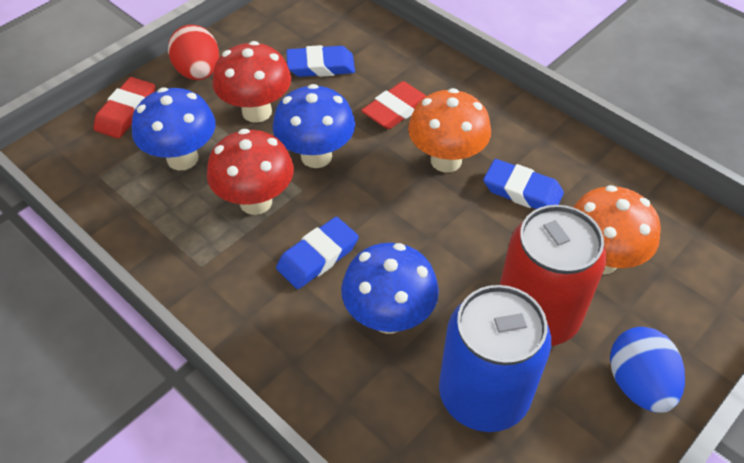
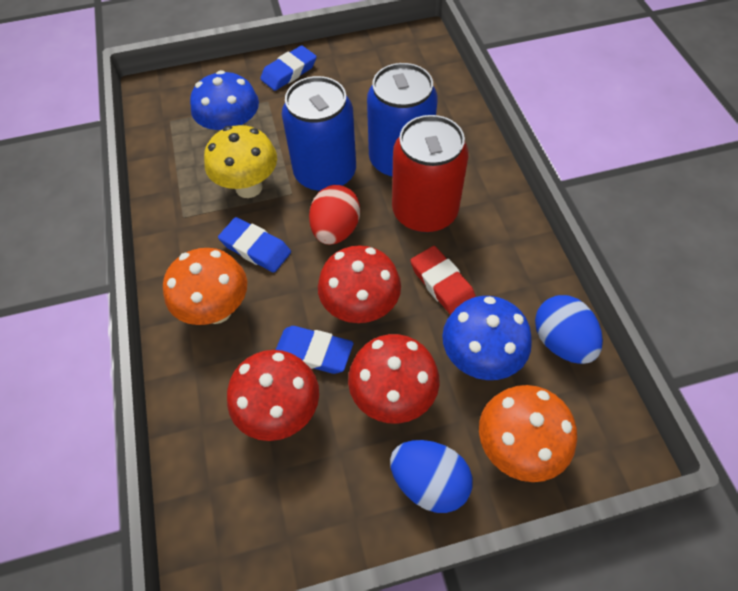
blue can: 1 -> 2
blue egg: 1 -> 2
blue mushroom: 3 -> 2
red eraser: 2 -> 1
red mushroom: 2 -> 3
yellow mushroom: 0 -> 1

